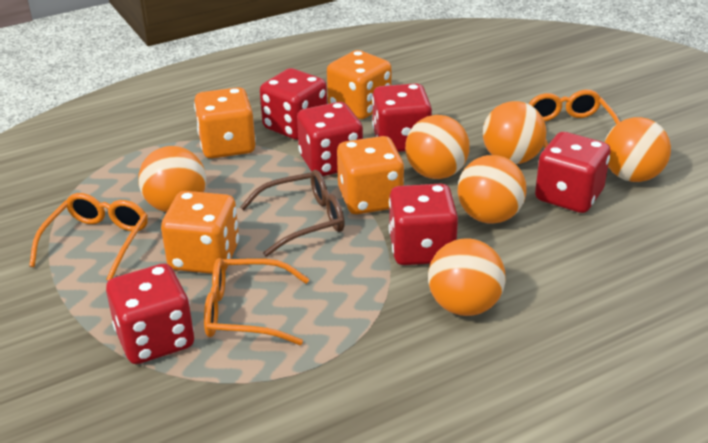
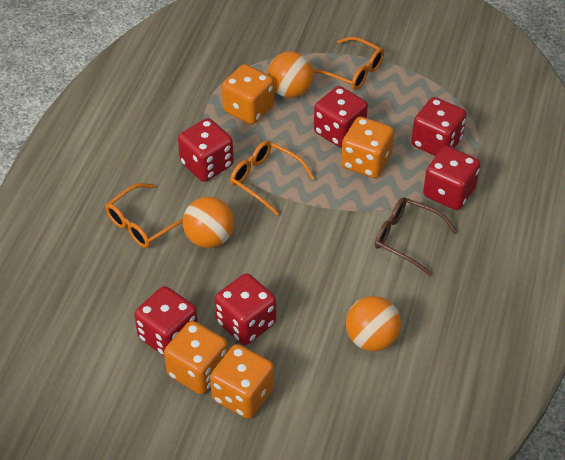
orange ball: 6 -> 3

